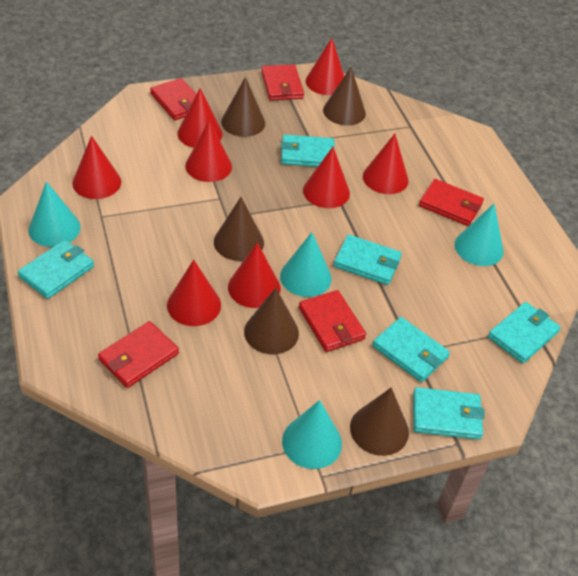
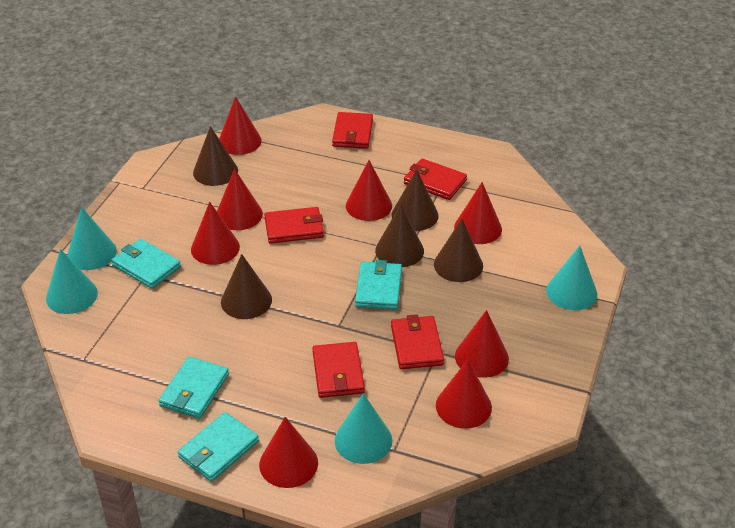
turquoise wallet: 6 -> 4

